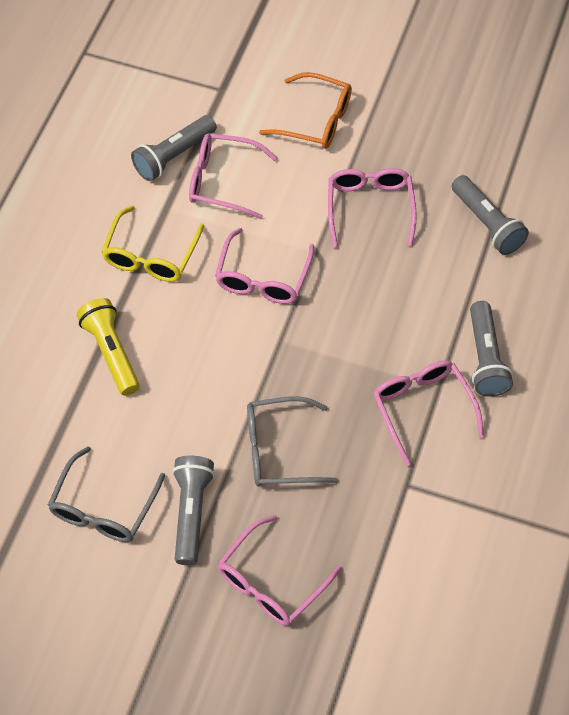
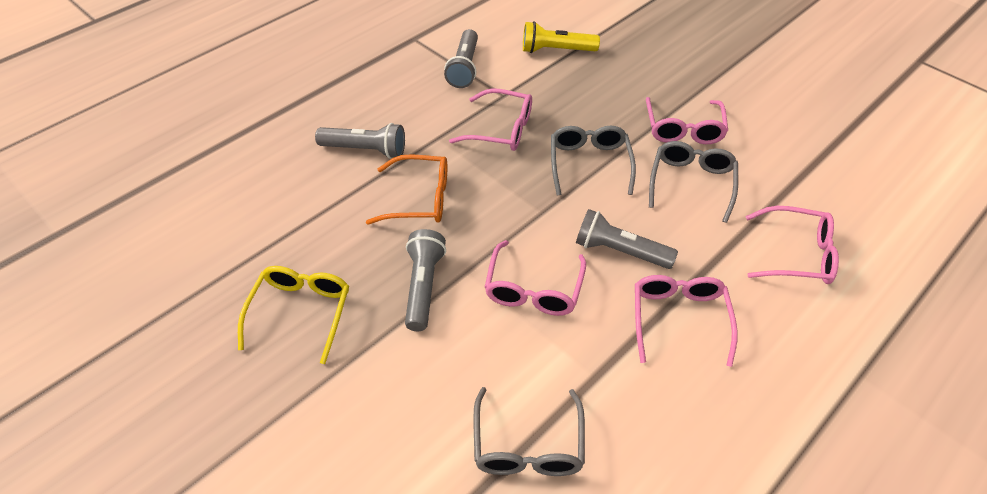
grey glasses: 2 -> 3

